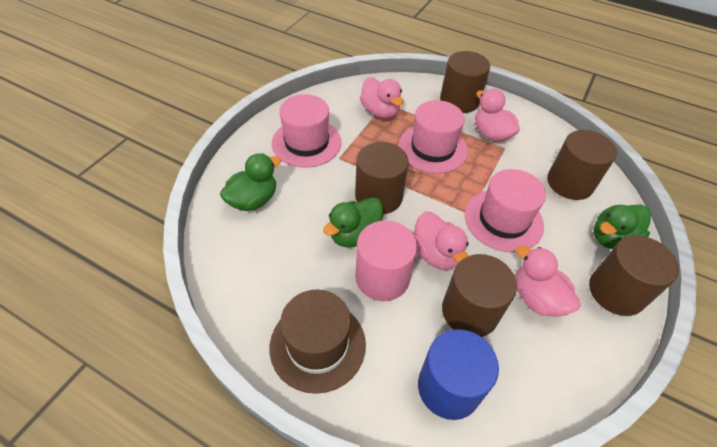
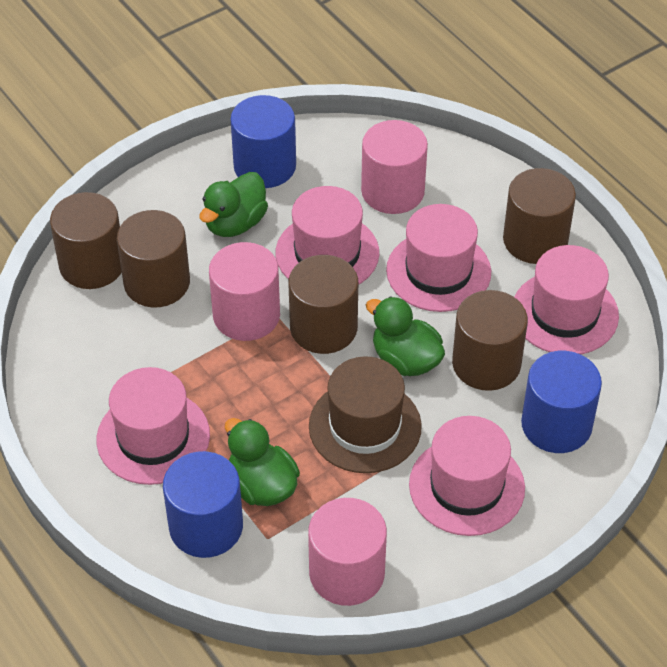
blue cylinder: 1 -> 3
pink cylinder: 1 -> 3
pink duck: 4 -> 0
pink hat: 3 -> 5

